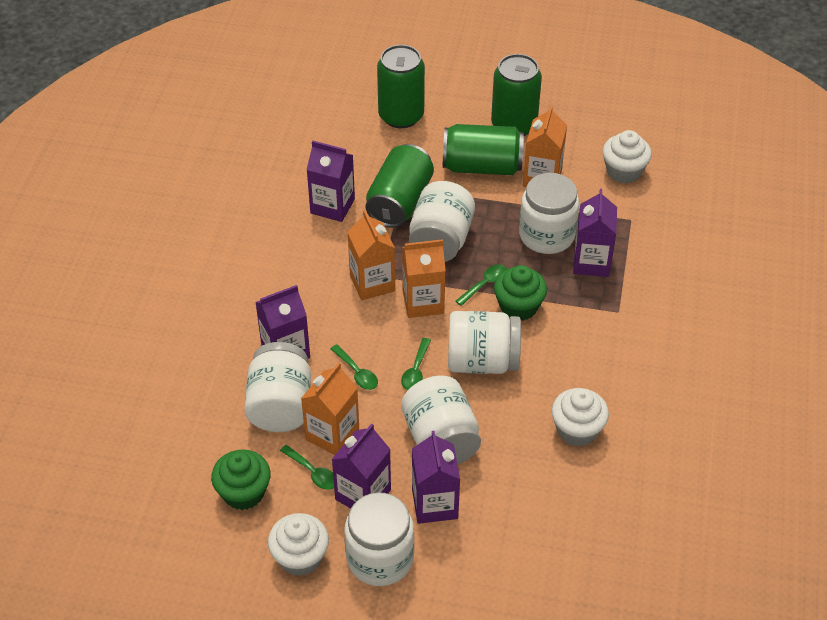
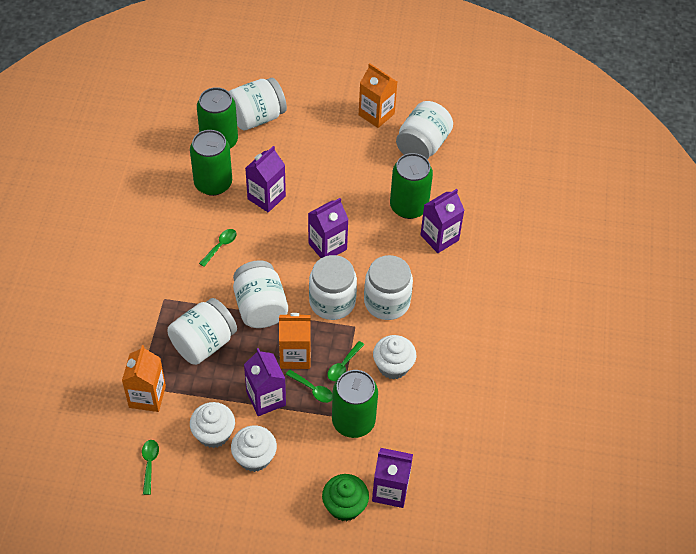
green cupcake: 2 -> 1
orange carton: 4 -> 3

